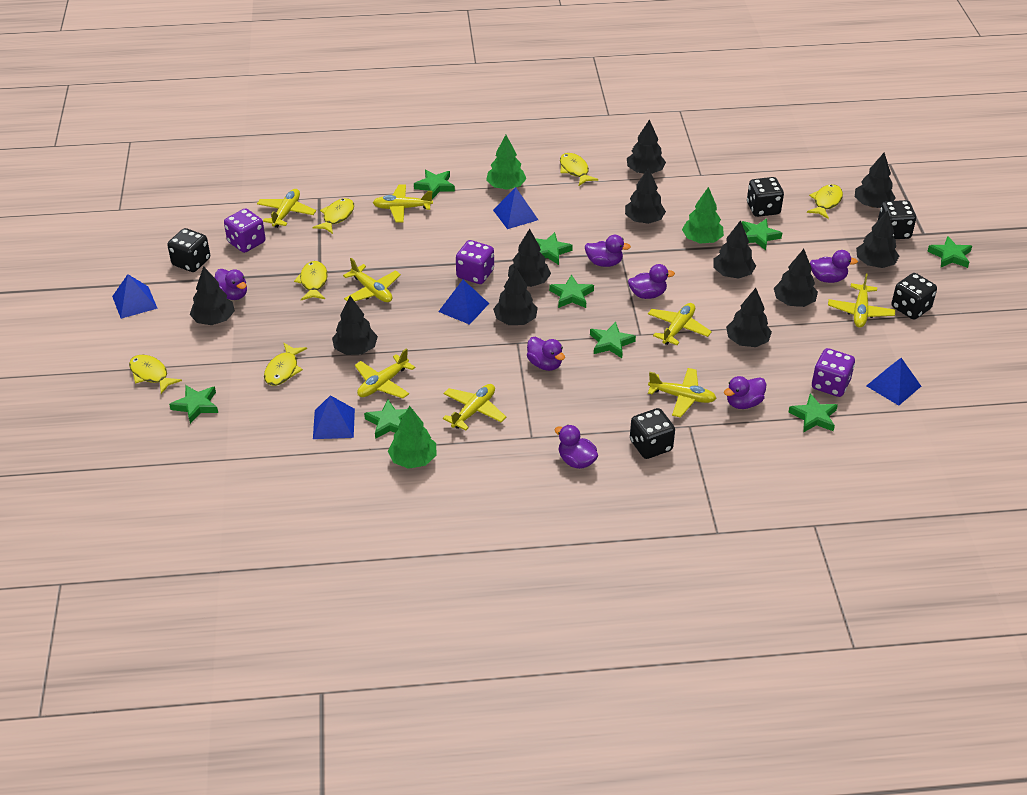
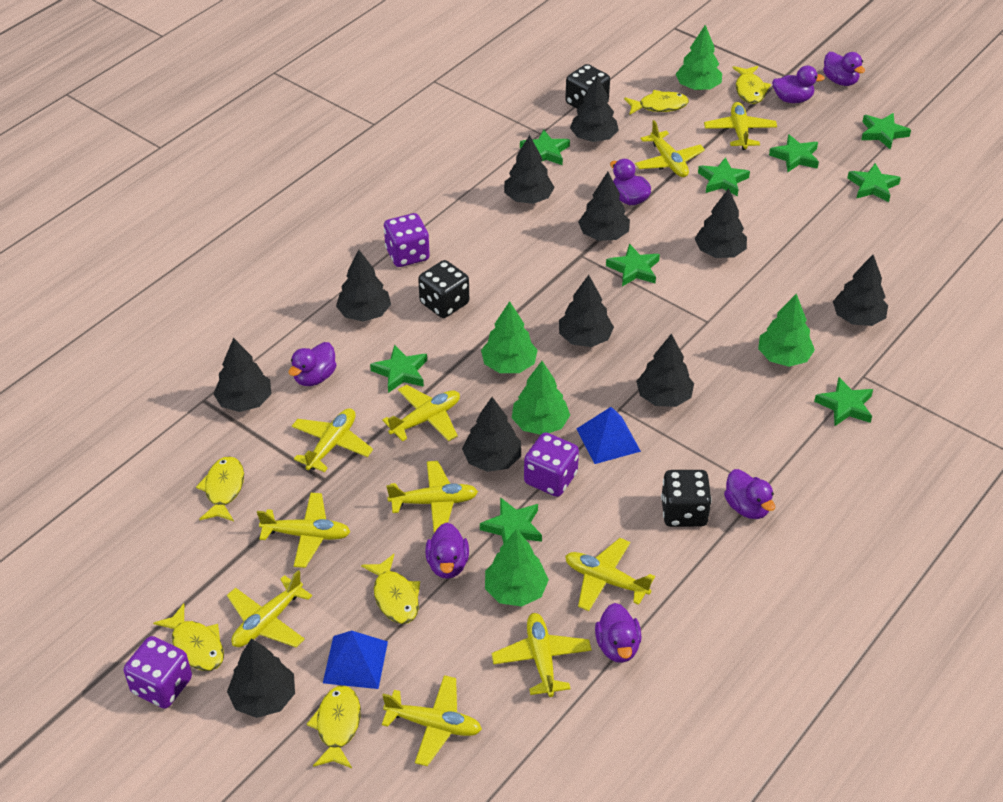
black dice: 5 -> 3
blue pyramid: 5 -> 2
green tree: 3 -> 5
yellow plane: 8 -> 10

